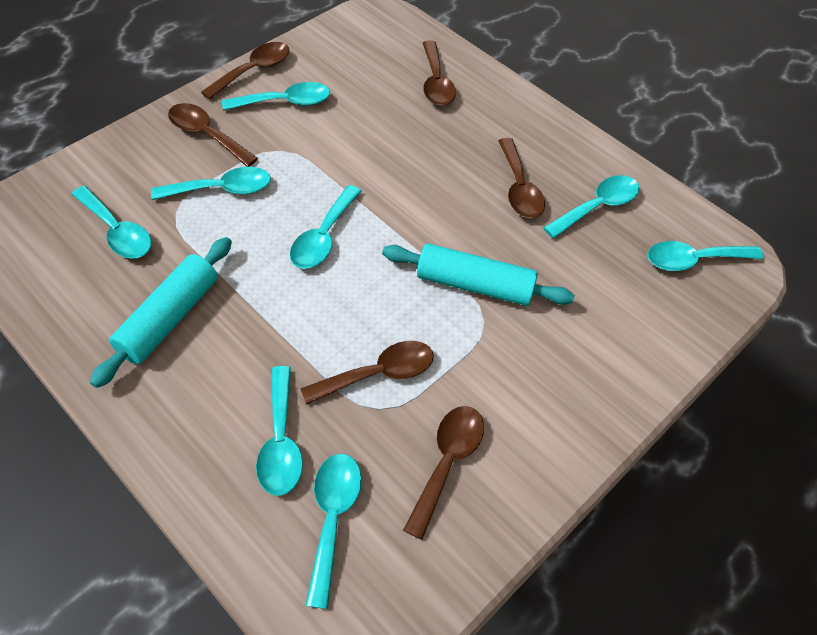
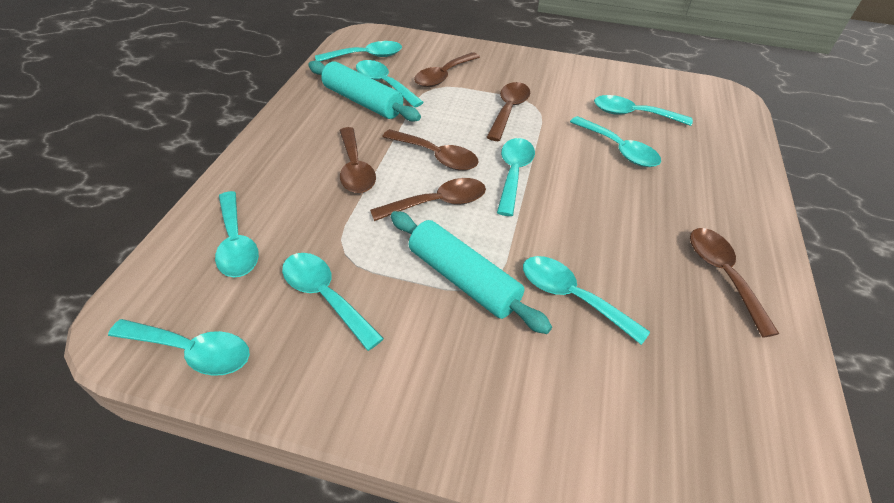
turquoise spoon: 8 -> 9

